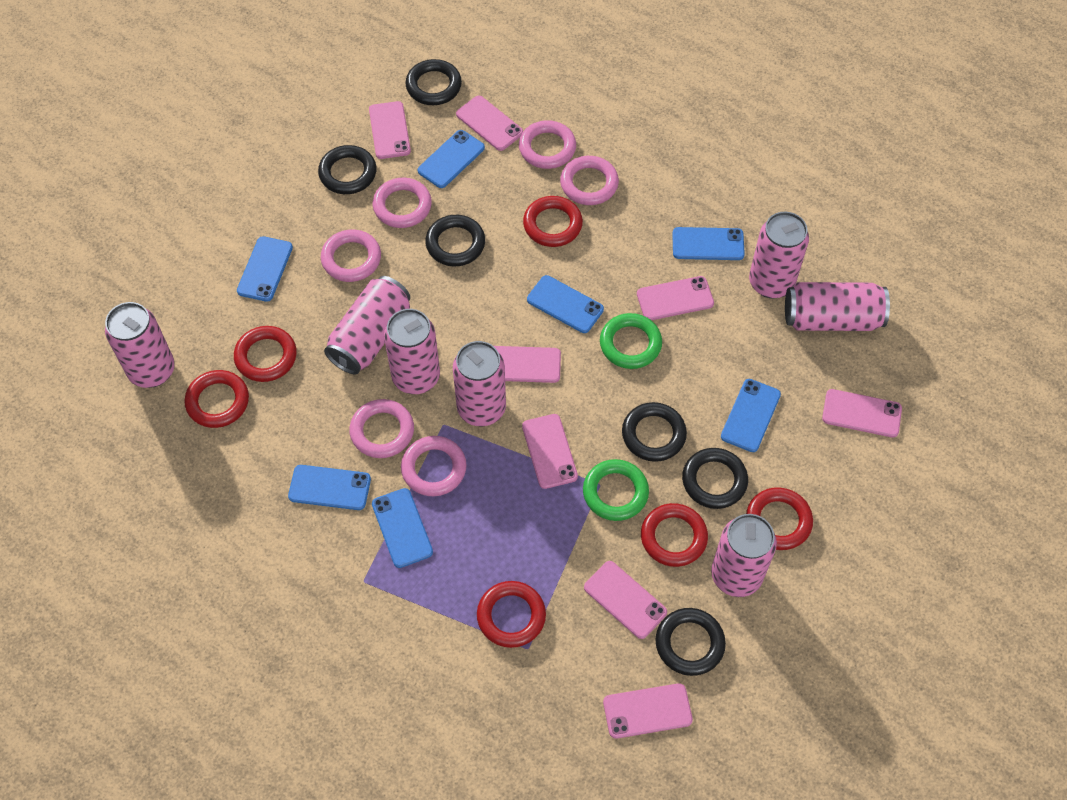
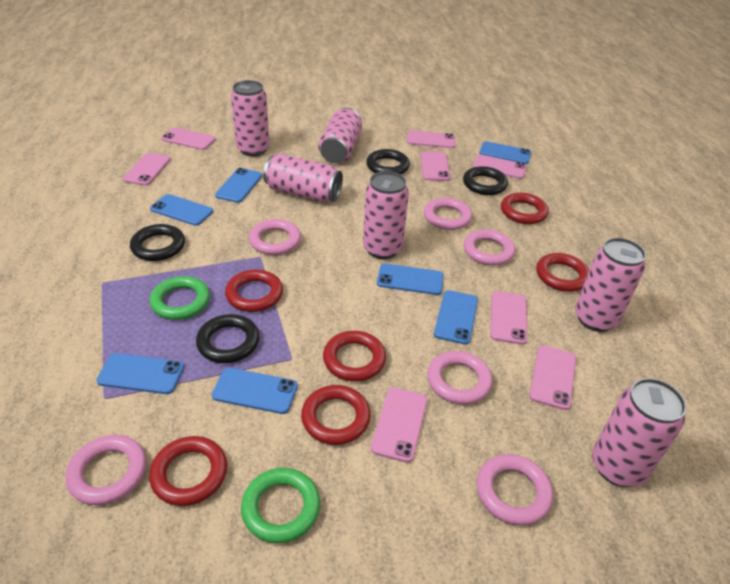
black ring: 6 -> 4
pink can: 7 -> 6

